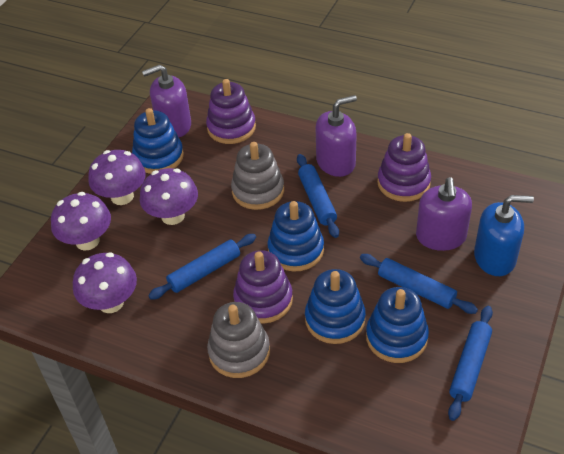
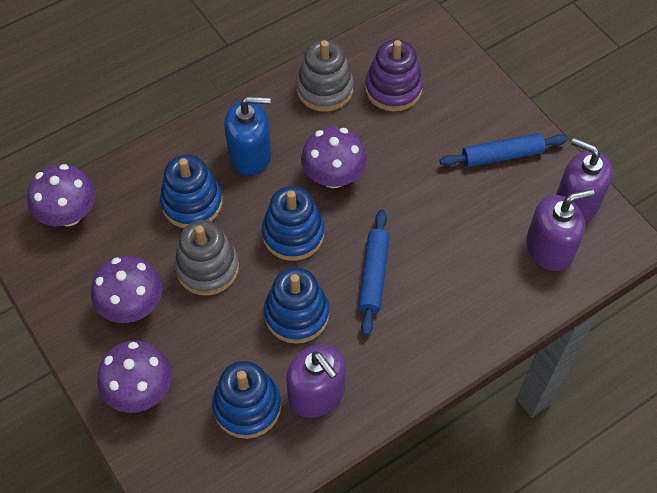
blue rolling pin: 4 -> 2
purple stacking toy: 3 -> 1

